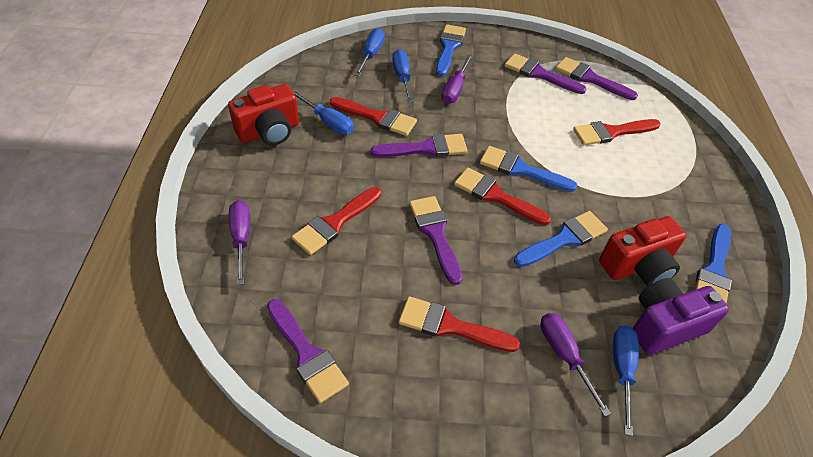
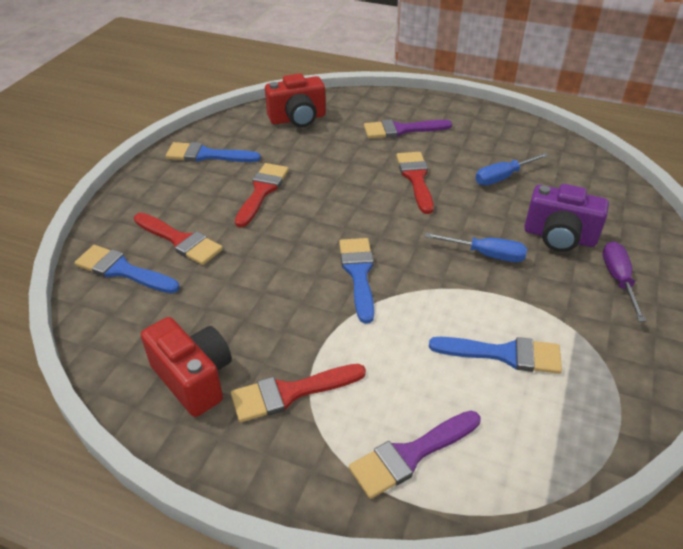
blue screwdriver: 4 -> 2
purple brush: 5 -> 2
purple screwdriver: 3 -> 1
red brush: 5 -> 4

